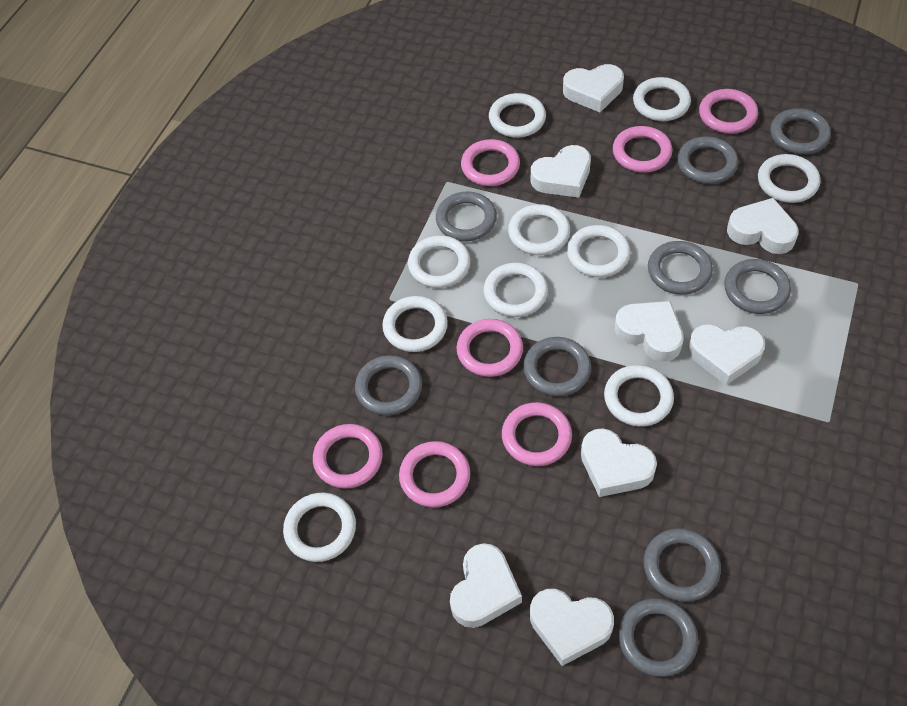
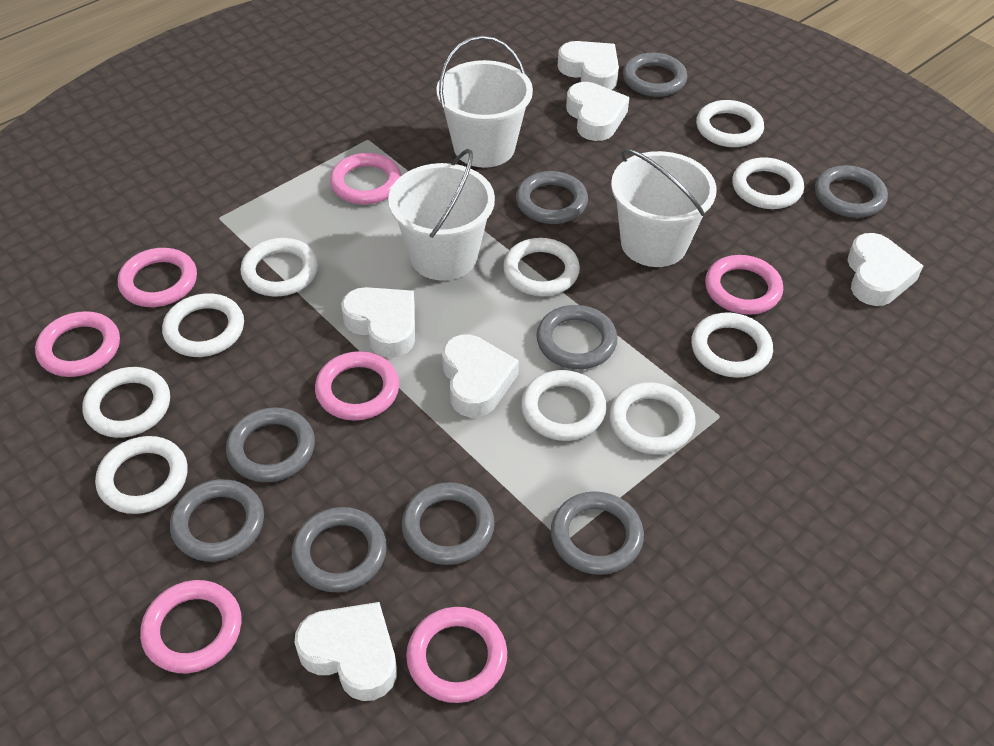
white bucket: 0 -> 3
white heart: 8 -> 6

